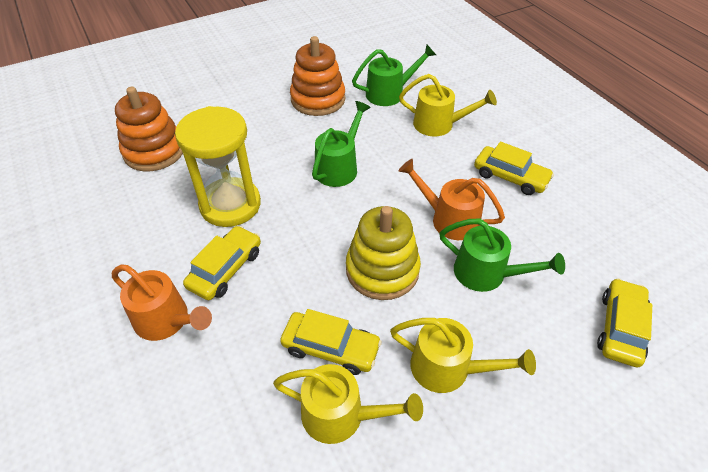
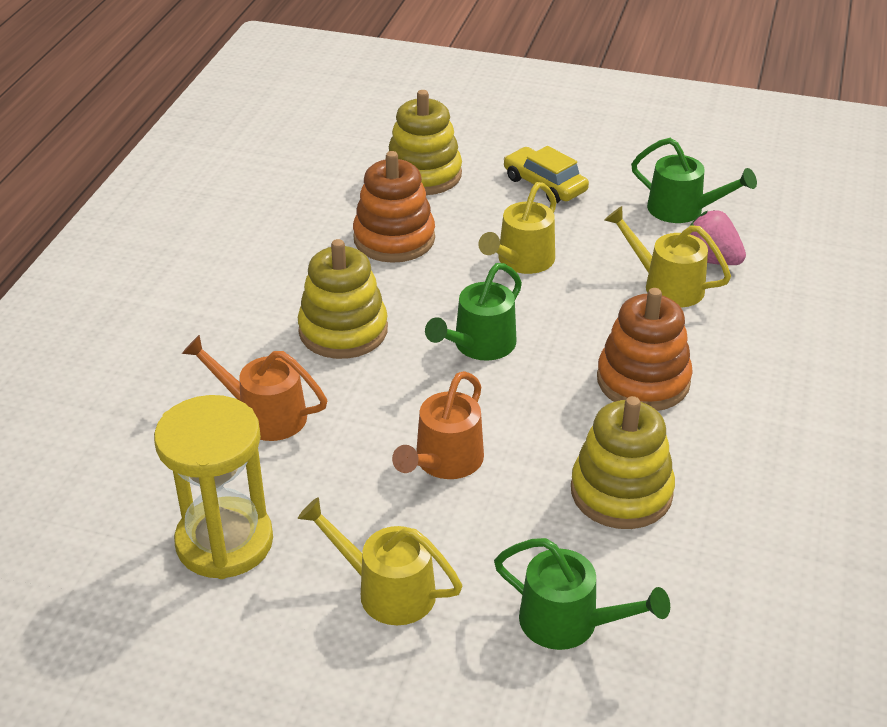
pink strawberry: 0 -> 1
yellow car: 4 -> 1
yellow stacking toy: 1 -> 3

